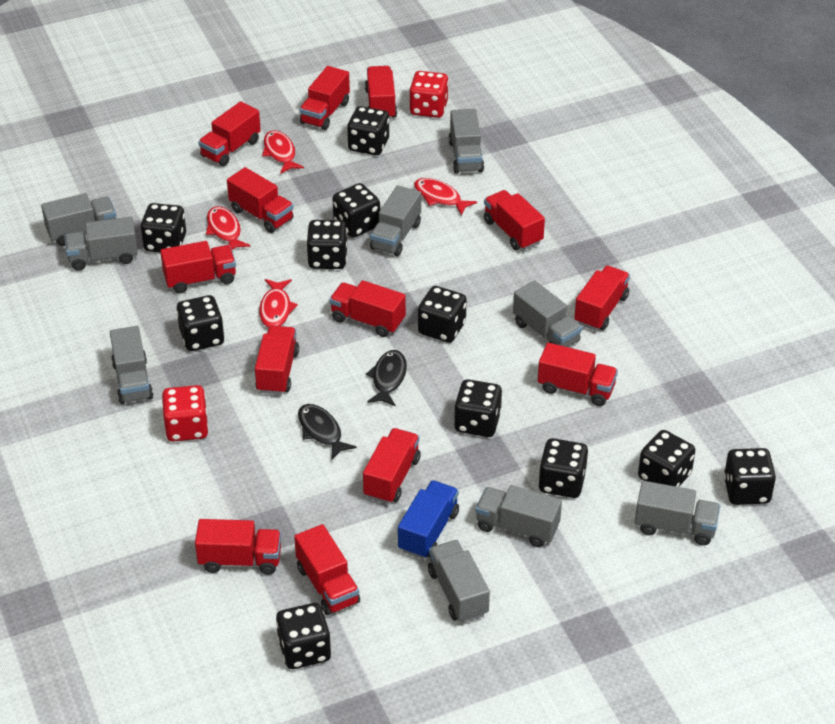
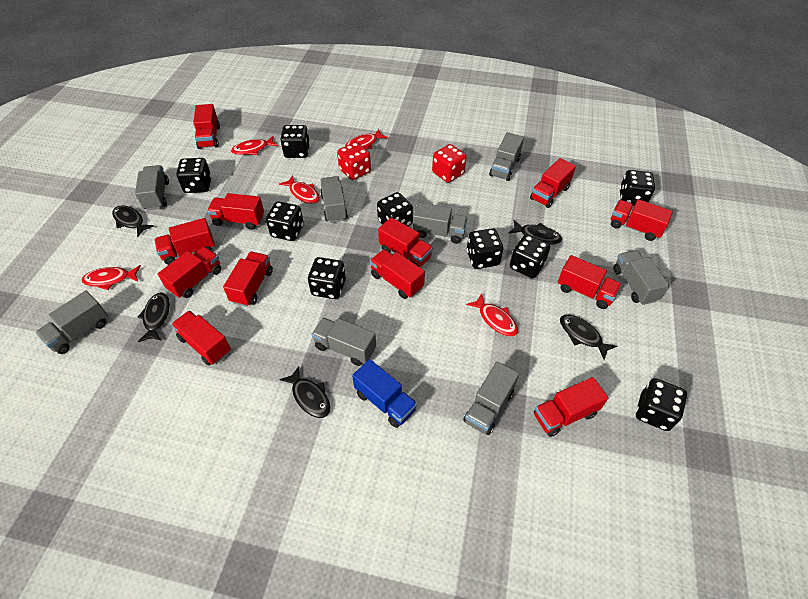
black dice: 11 -> 9
black fish: 2 -> 5
grey truck: 9 -> 8
red fish: 4 -> 5
red truck: 13 -> 12

